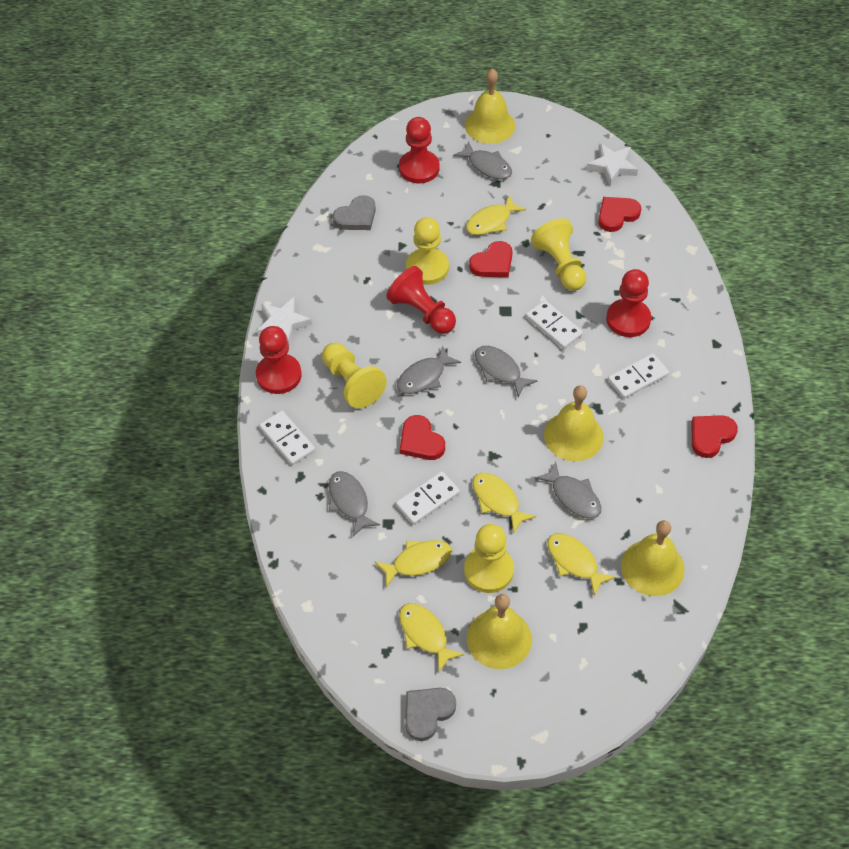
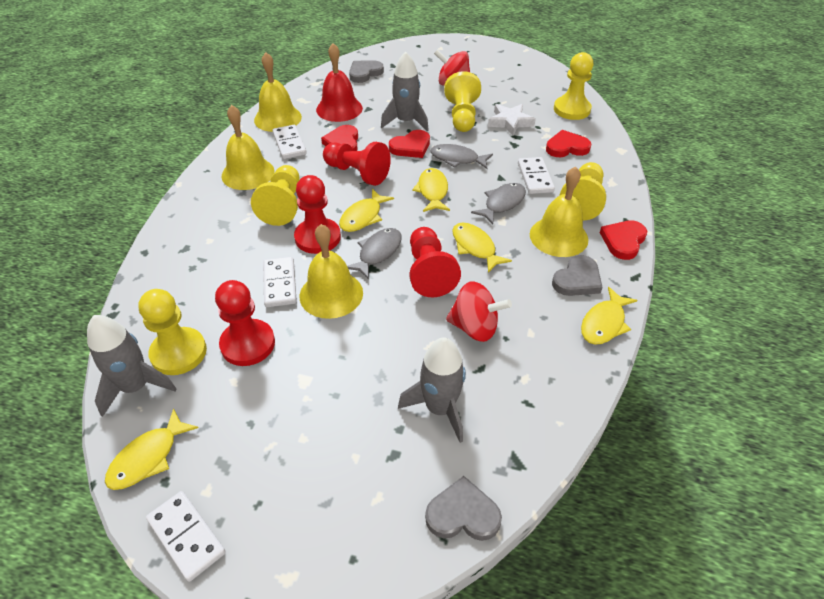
grey fish: 5 -> 3
grey heart: 2 -> 3
grey rocket: 0 -> 3
red bell: 0 -> 1
red spinning top: 0 -> 2
white star: 2 -> 1
yellow pawn: 4 -> 5

